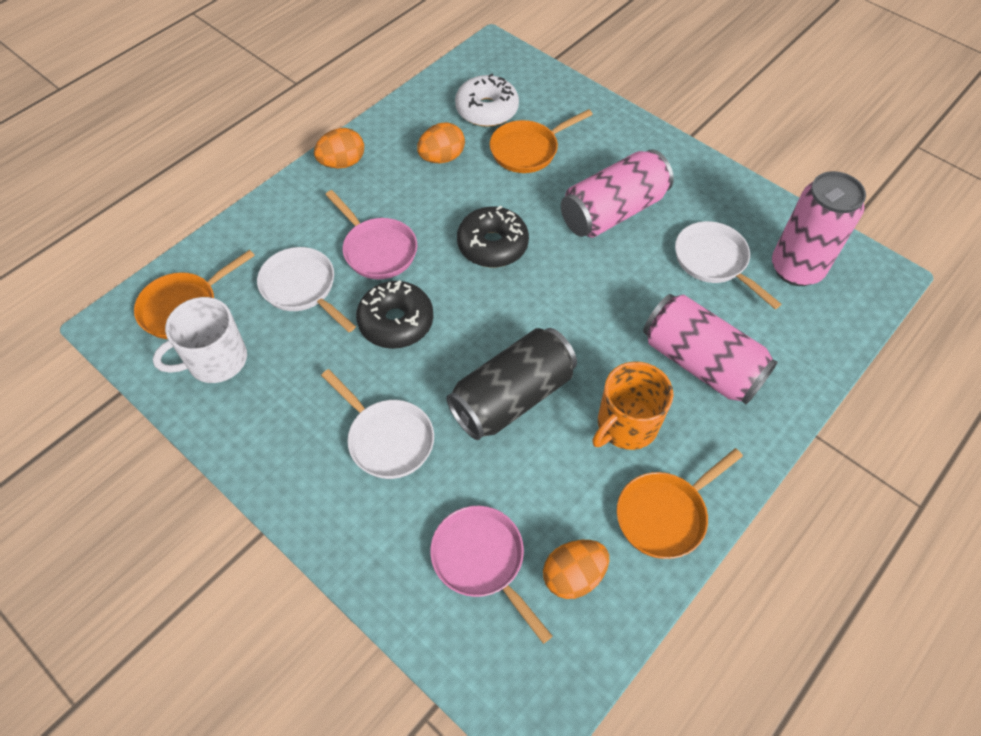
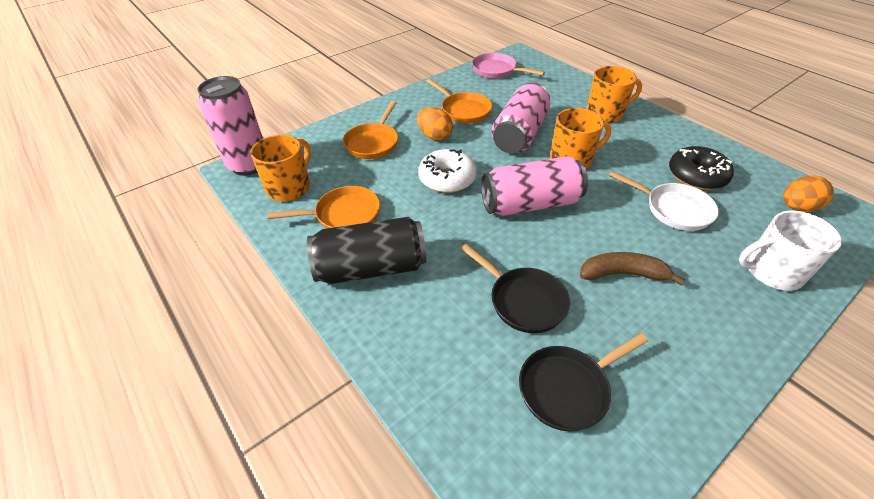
black donut: 2 -> 1
black pan: 0 -> 2
brown banana: 0 -> 1
orange egg: 3 -> 2
orange mug: 1 -> 3
pink pan: 2 -> 1
white pan: 3 -> 1

